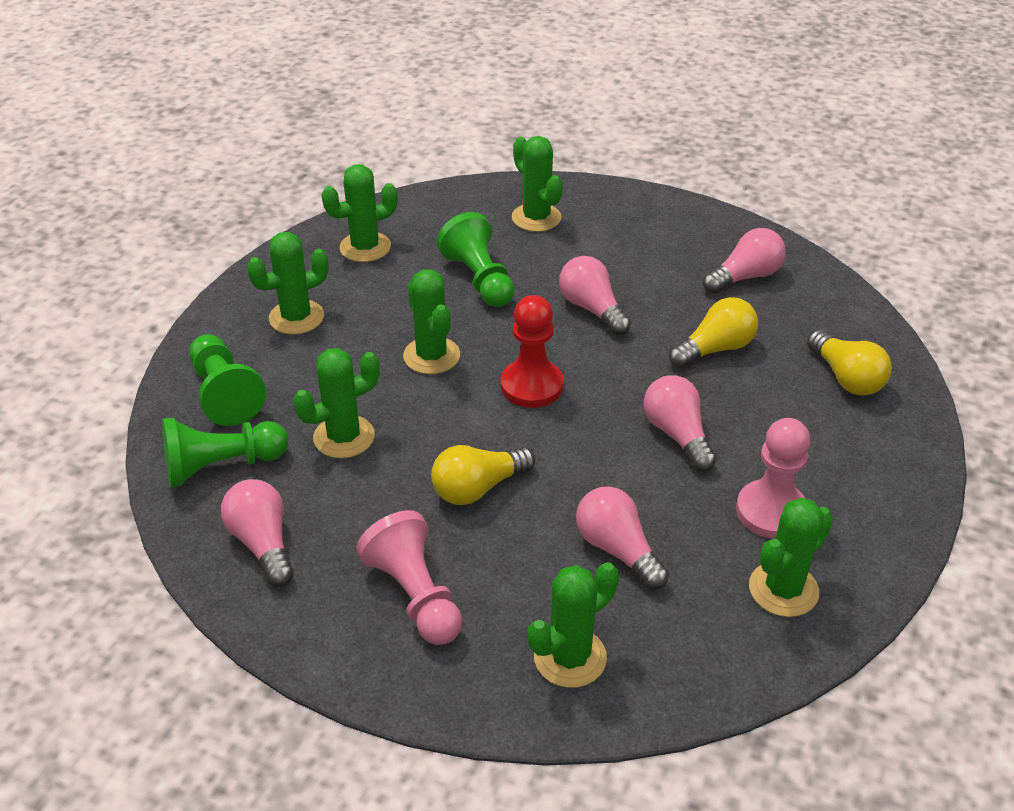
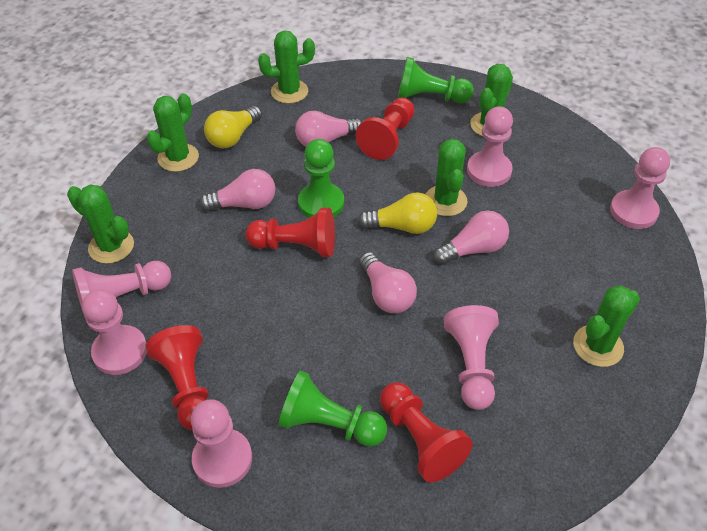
green cactus: 7 -> 6
pink light bulb: 5 -> 4
pink pawn: 2 -> 6
red pawn: 1 -> 4
yellow light bulb: 3 -> 2

